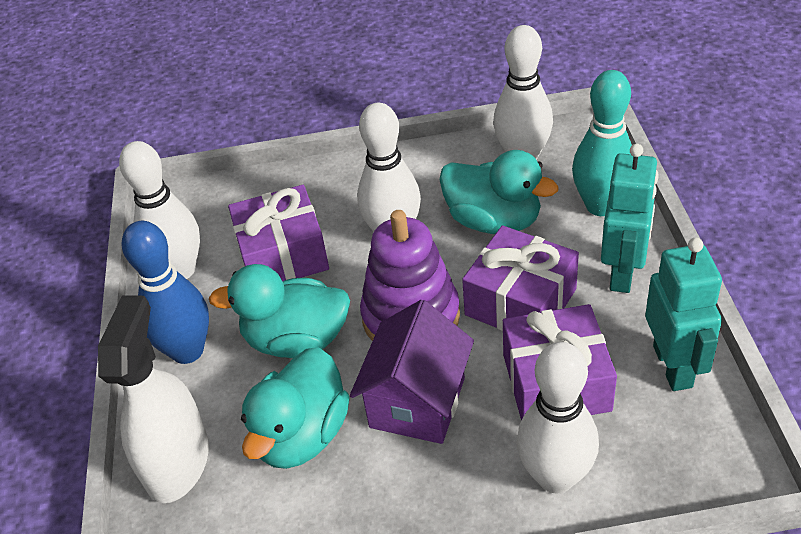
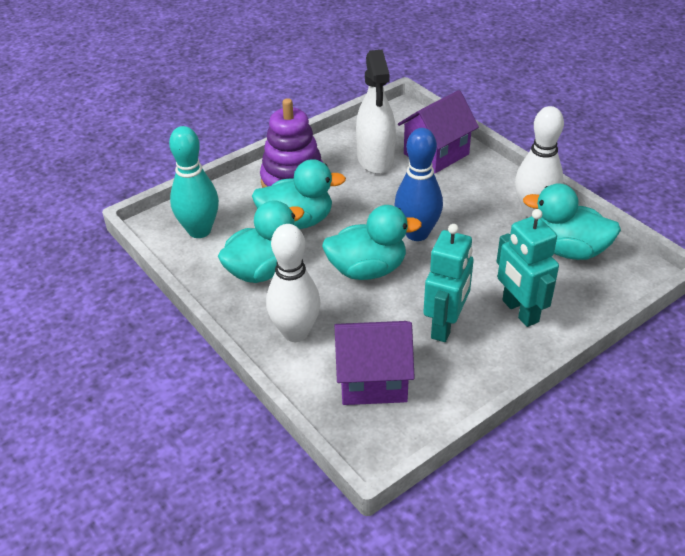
purple gift: 3 -> 0
purple house: 1 -> 2
turquoise duck: 3 -> 4
white bowling pin: 4 -> 2

